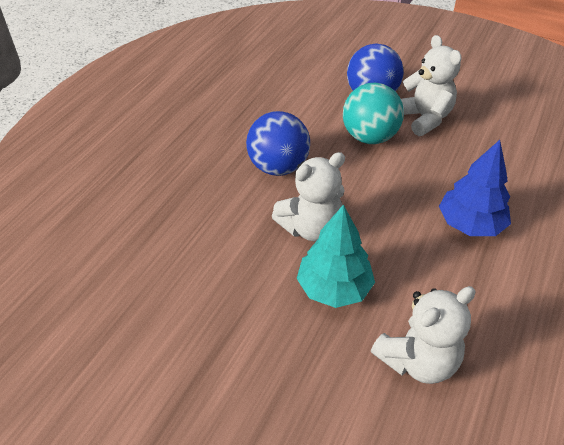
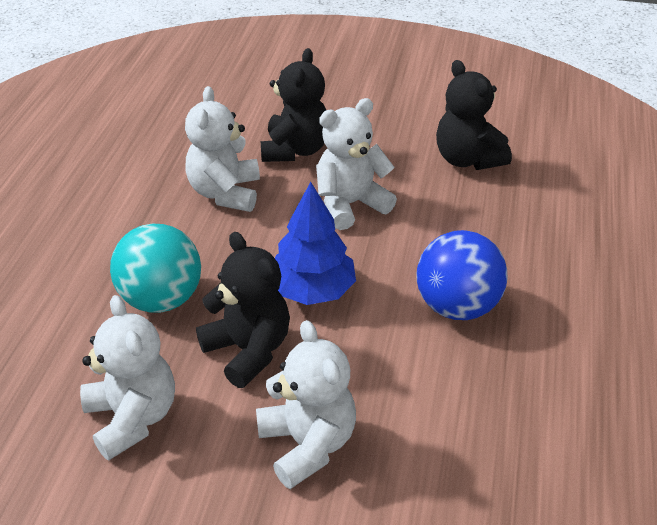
black teddy bear: 0 -> 3
blue ball: 2 -> 1
turquoise tree: 1 -> 0
white teddy bear: 3 -> 4

